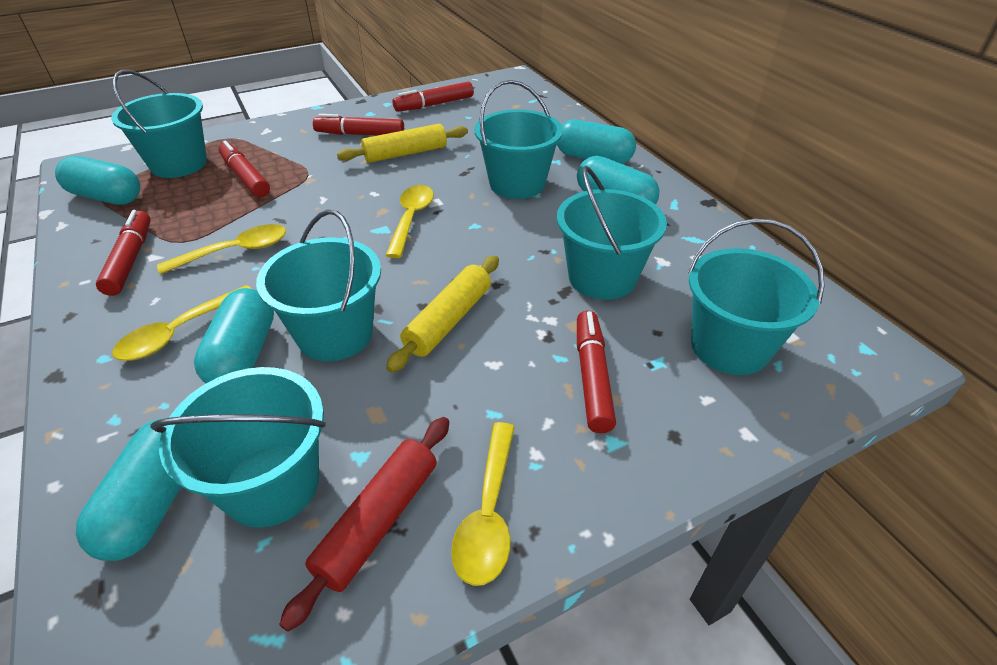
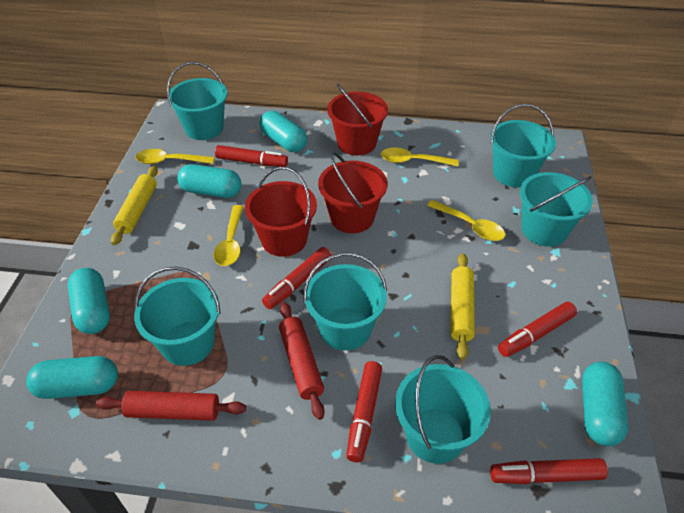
red bucket: 0 -> 3
red rolling pin: 1 -> 2

